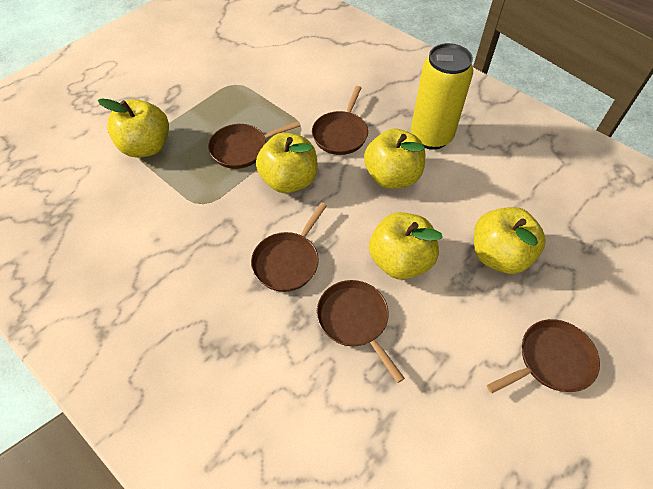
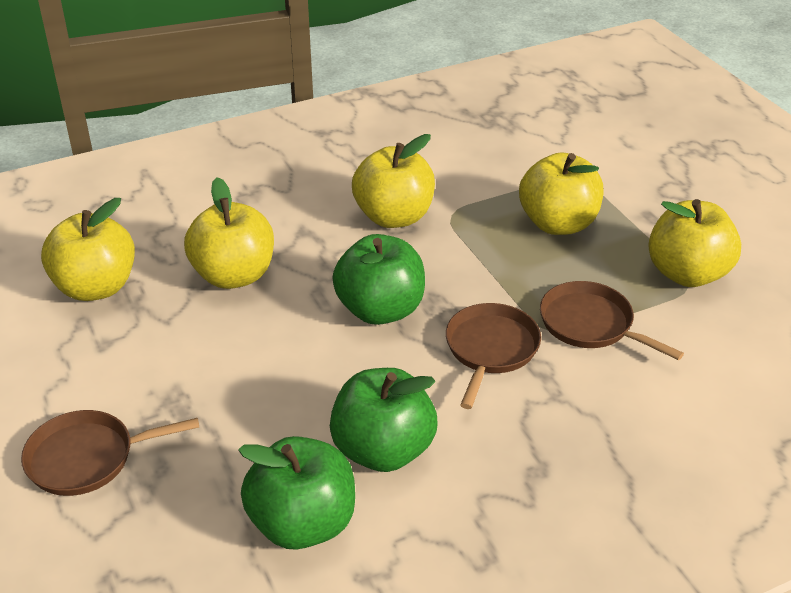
brown pan: 5 -> 3
green apple: 0 -> 3
yellow can: 1 -> 0

